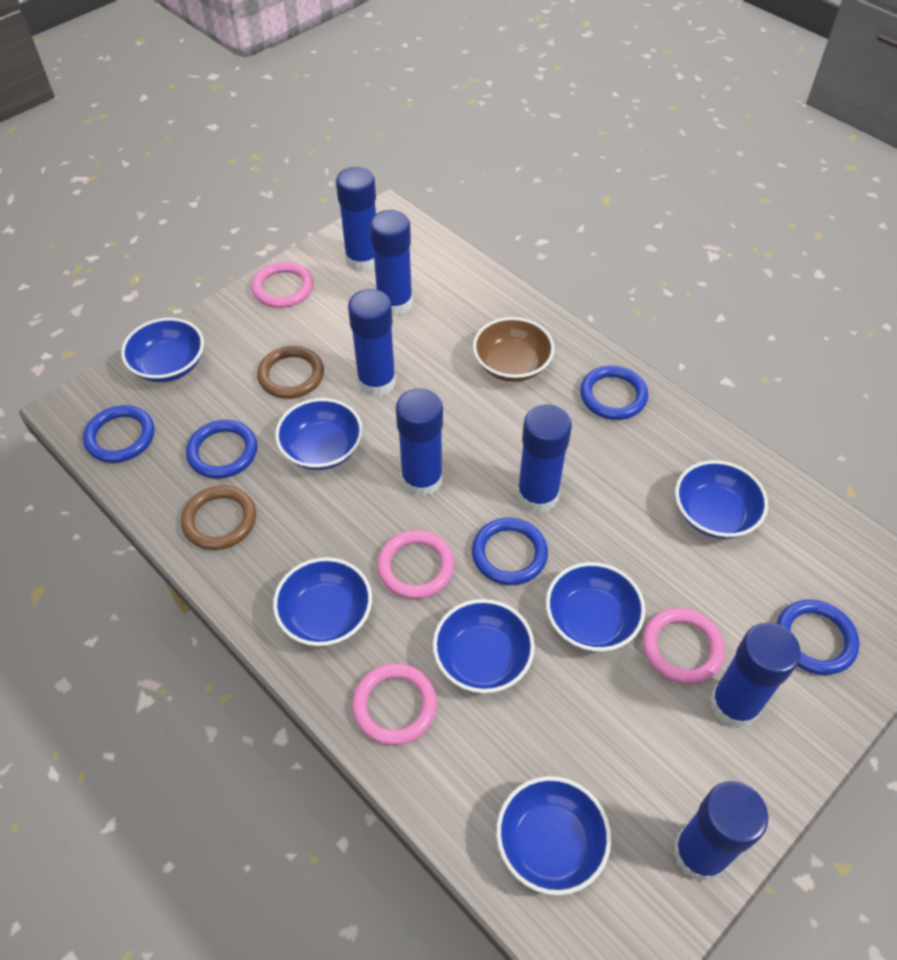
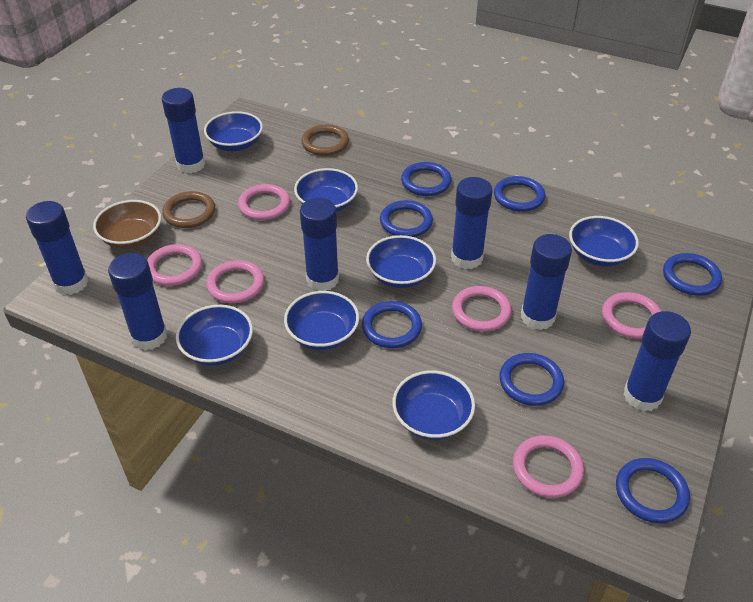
blue ring: 5 -> 7
pink ring: 4 -> 6

